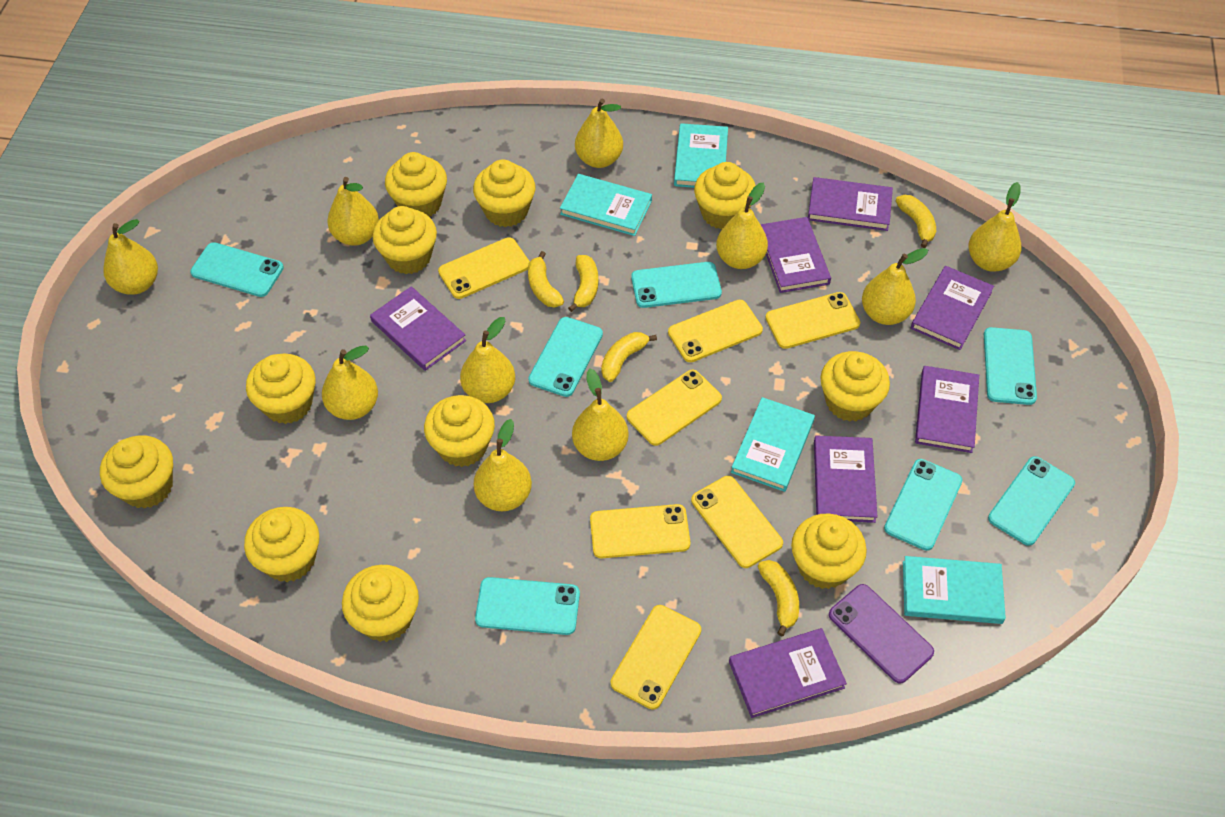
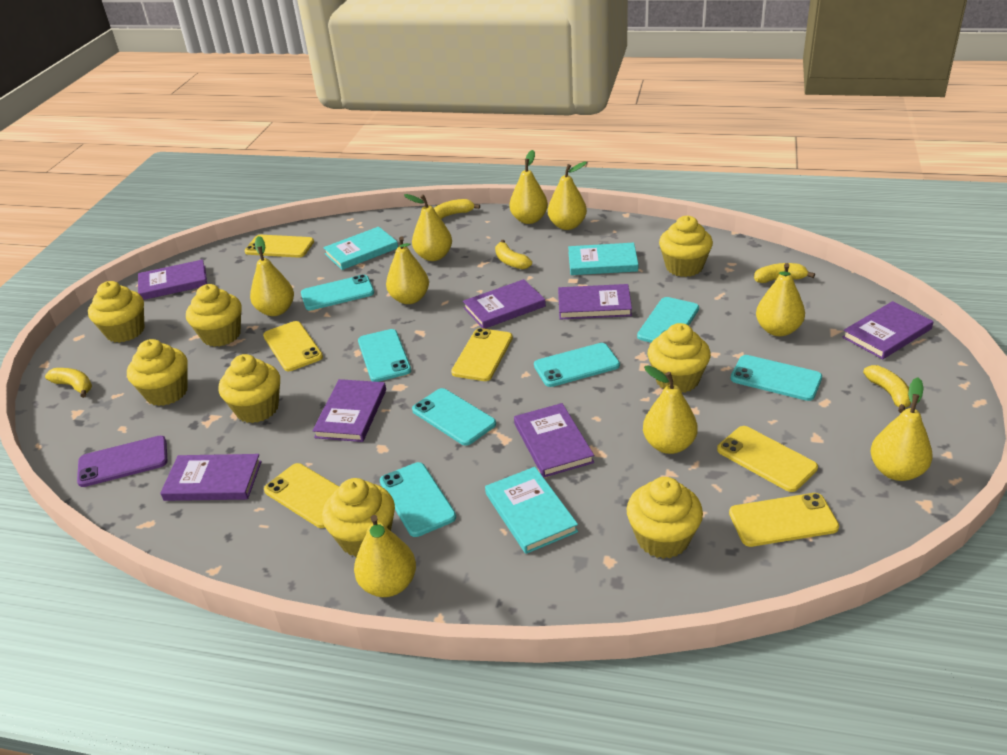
turquoise book: 4 -> 3
yellow cupcake: 11 -> 8
yellow pear: 10 -> 9
yellow phone: 7 -> 6

